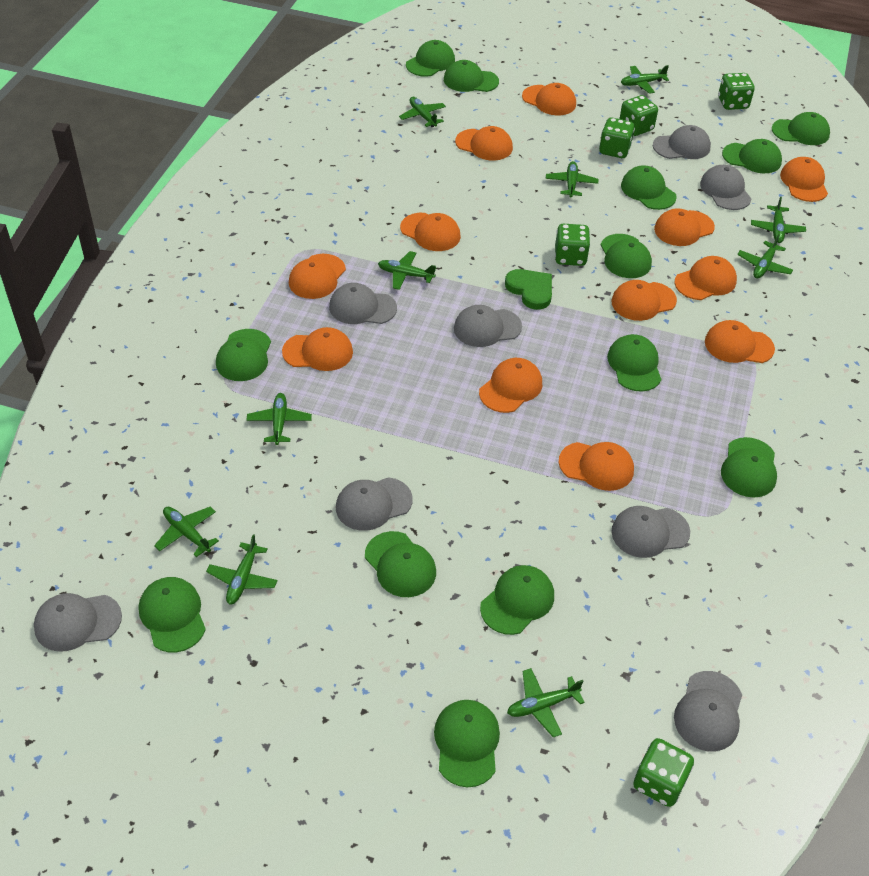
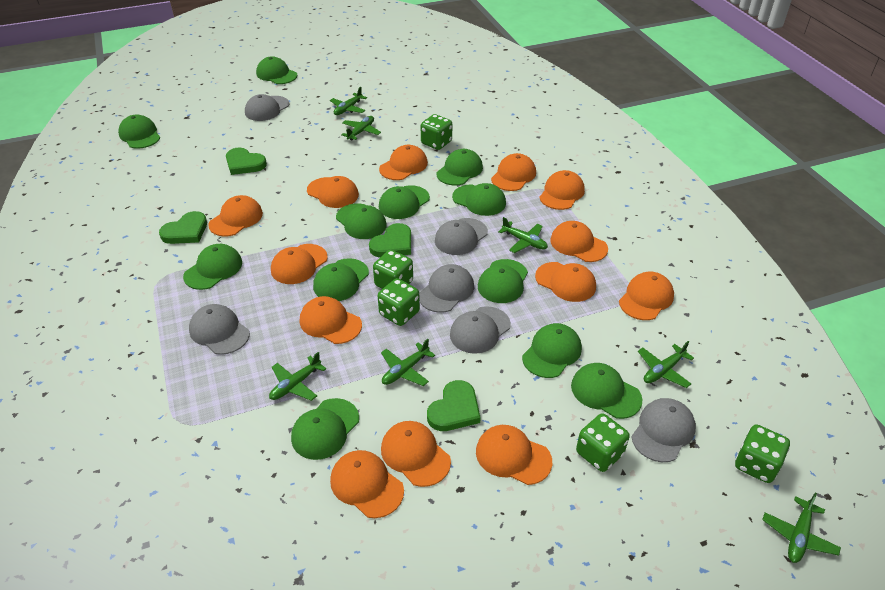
green cap: 13 -> 12
green heart: 1 -> 4
green plane: 10 -> 7
grey cap: 8 -> 6
orange cap: 12 -> 13

